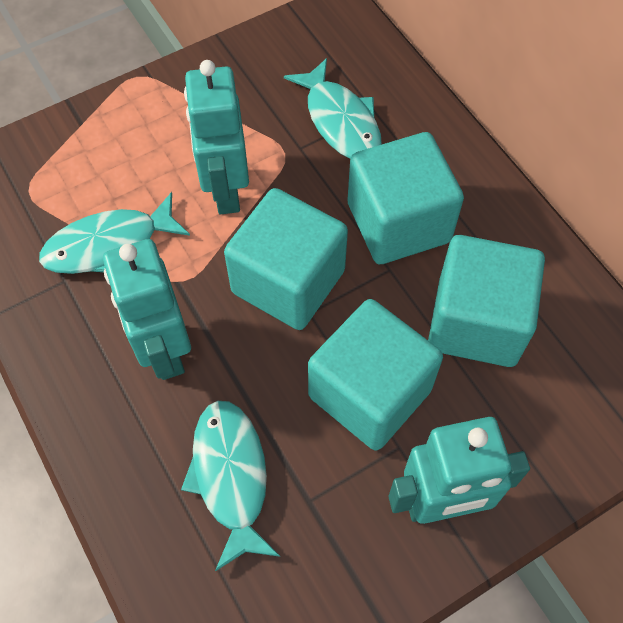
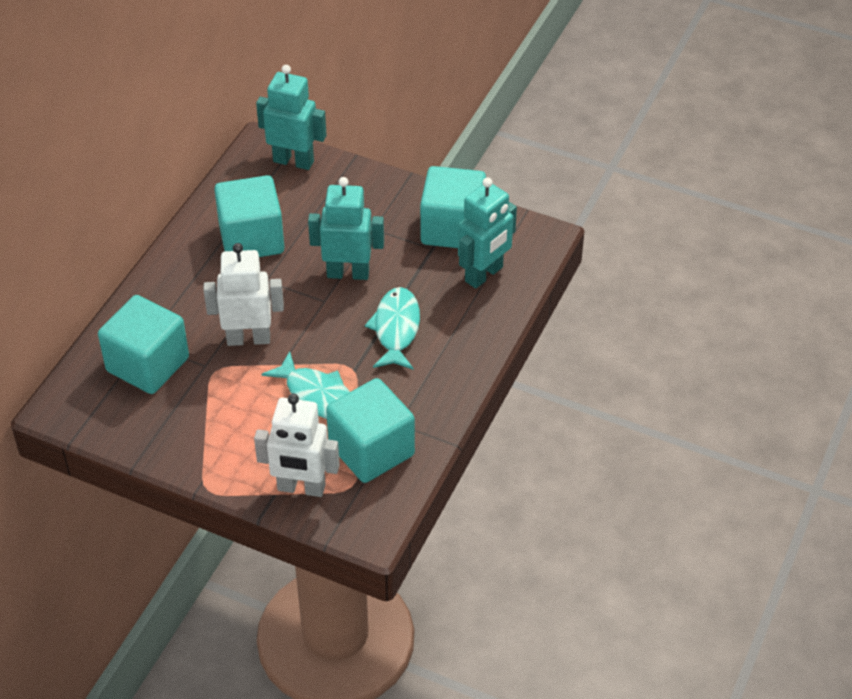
turquoise fish: 3 -> 2
white robot: 0 -> 2

